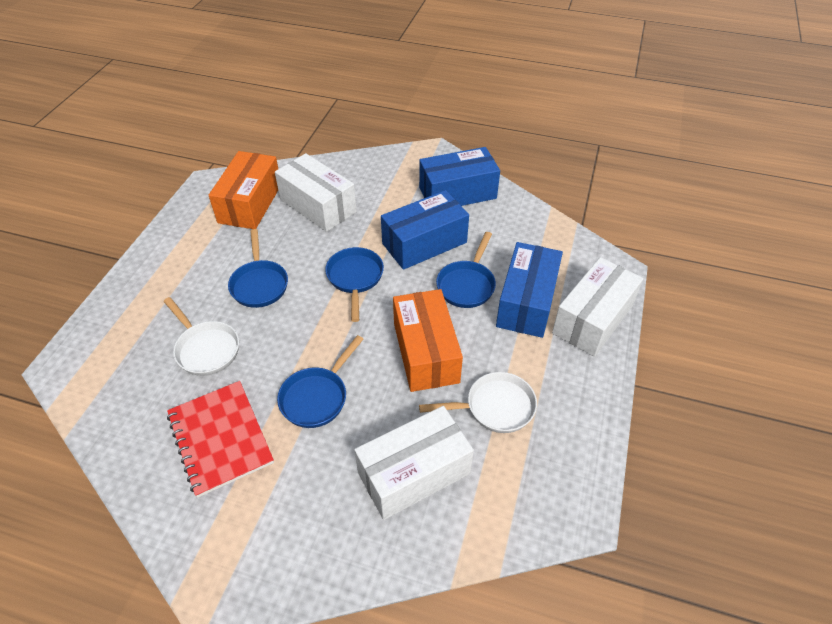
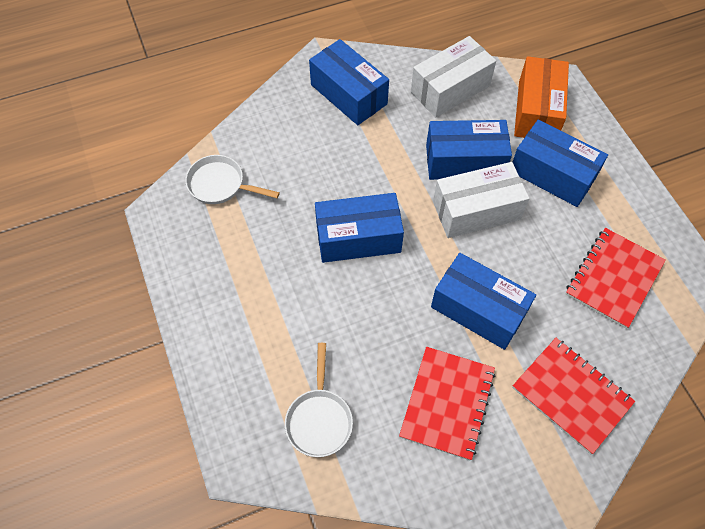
blue box: 3 -> 5
blue pan: 4 -> 0
orange box: 2 -> 1
red notebook: 1 -> 3
white box: 3 -> 2

